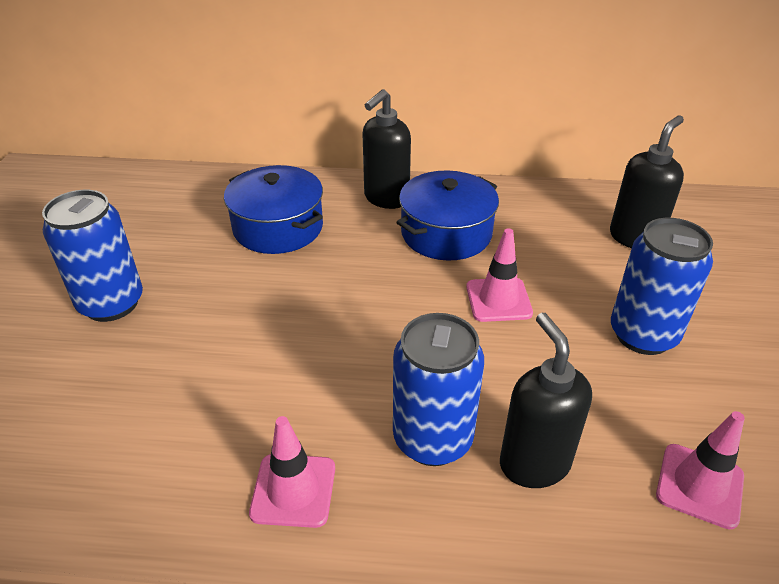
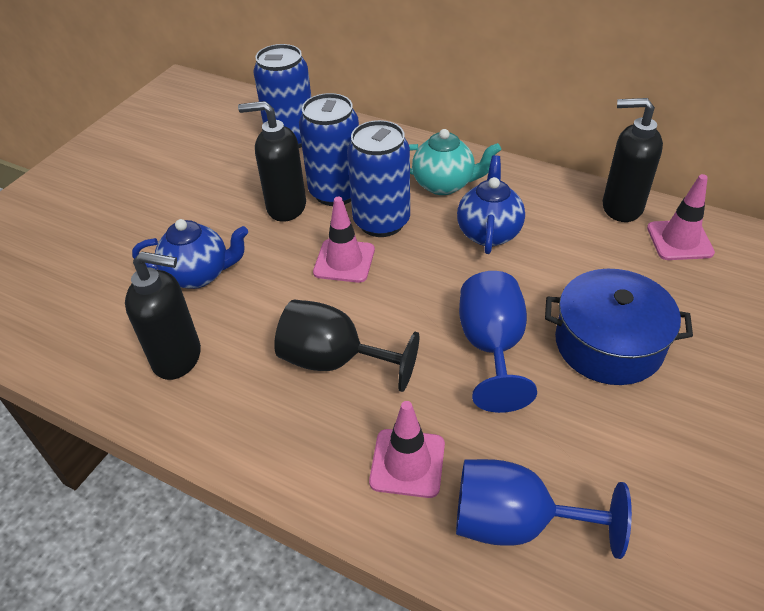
black goblet: 0 -> 1
blue goblet: 0 -> 2
blue pot: 2 -> 1
blue teapot: 0 -> 2
turquoise teapot: 0 -> 1

